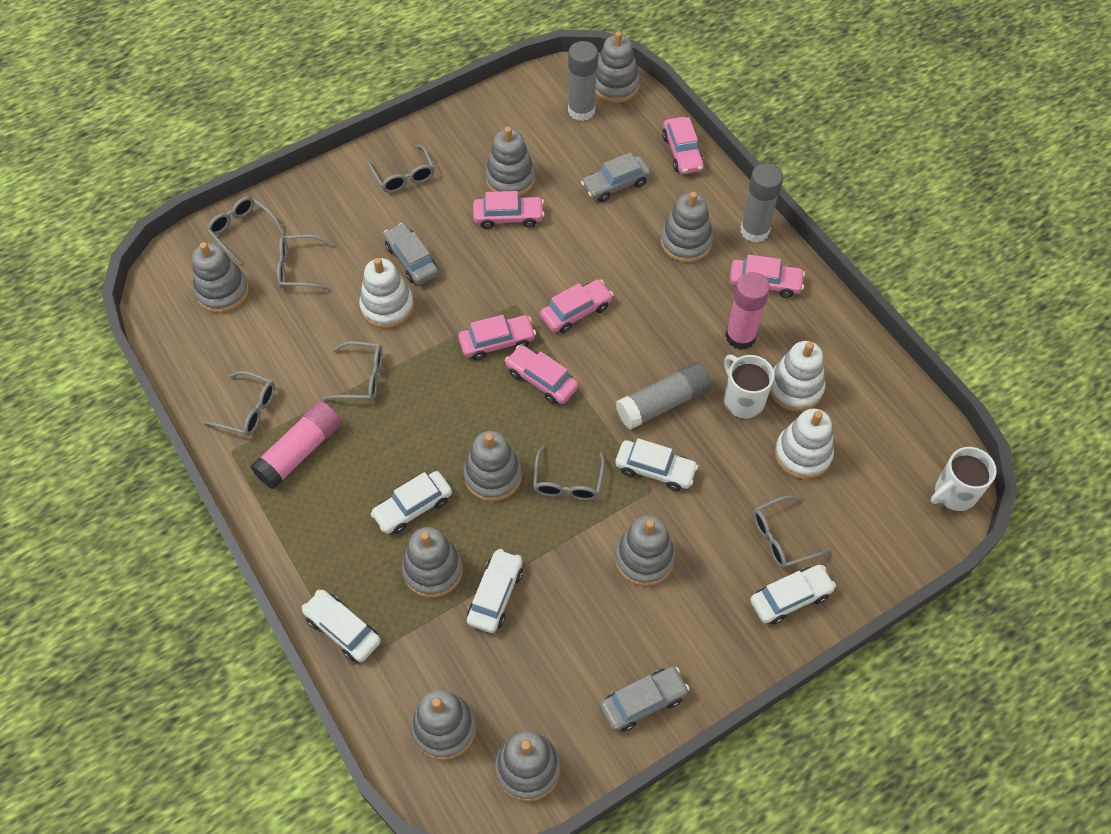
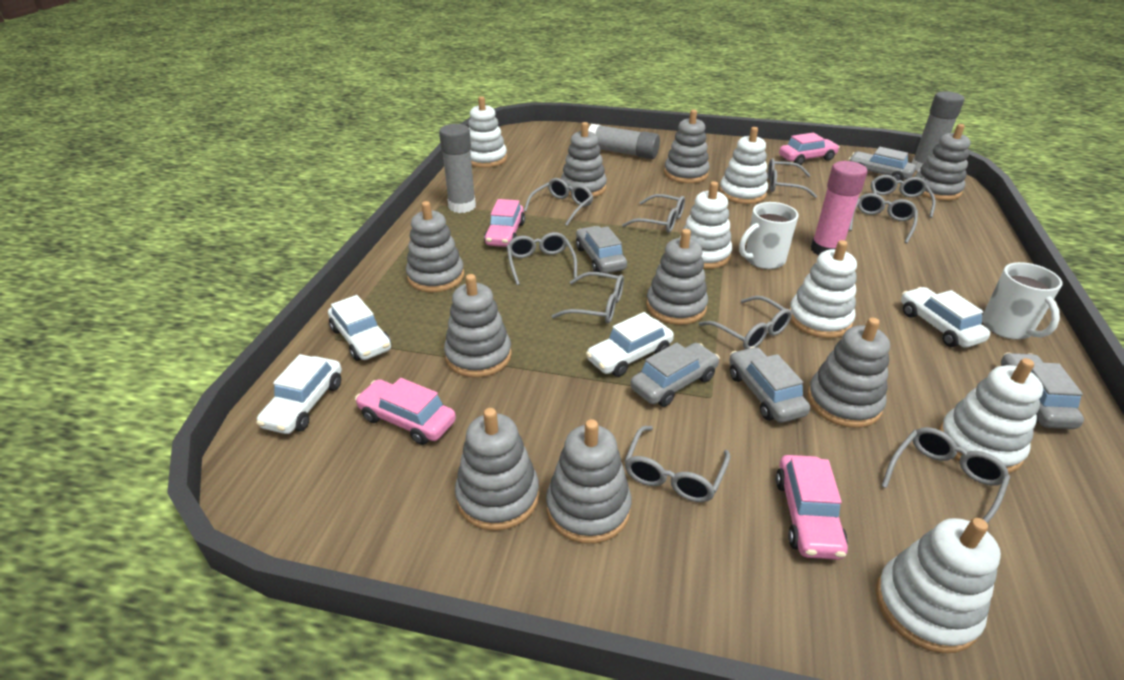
grey car: 3 -> 5
grey glasses: 7 -> 10
pink car: 6 -> 4
pink glue stick: 2 -> 1
white car: 5 -> 4
white stacking toy: 3 -> 6

